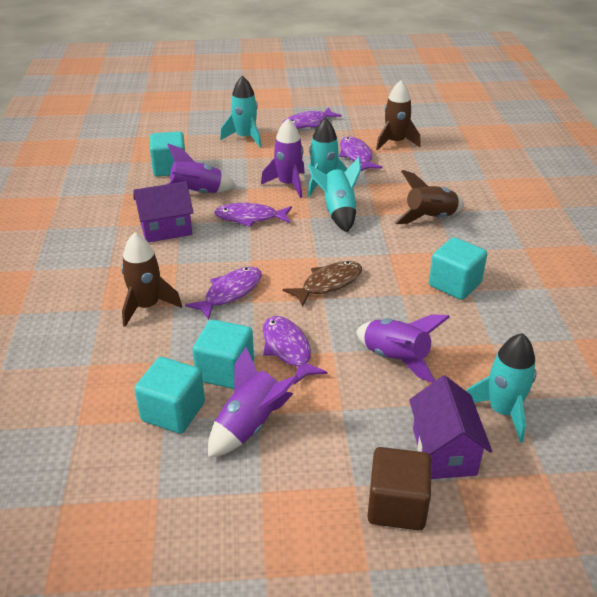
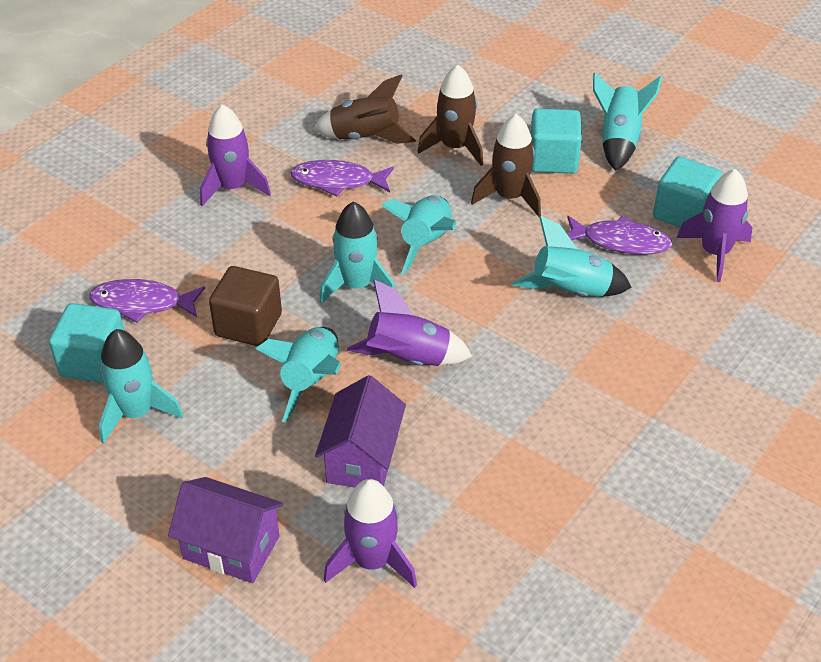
brown fish: 1 -> 0
purple fish: 5 -> 3
turquoise cube: 4 -> 3
turquoise rocket: 4 -> 6

